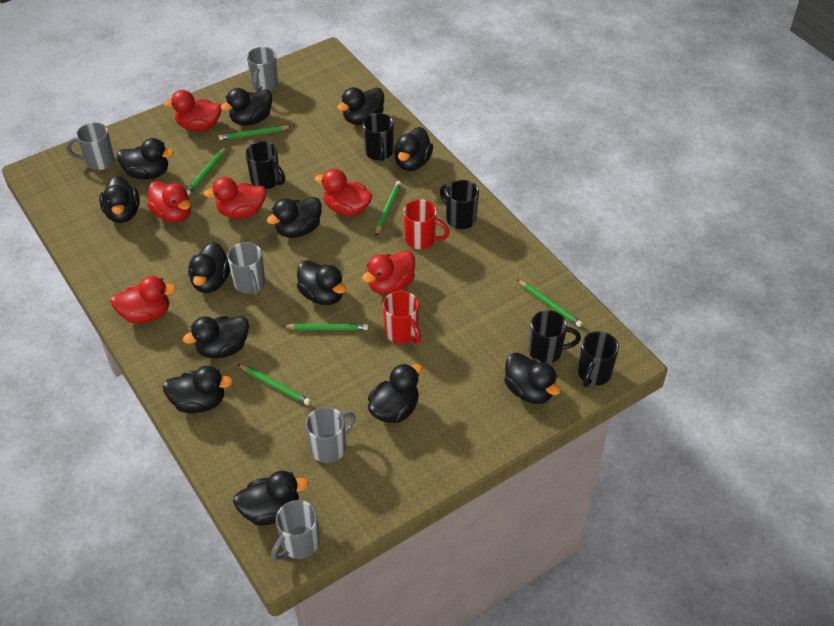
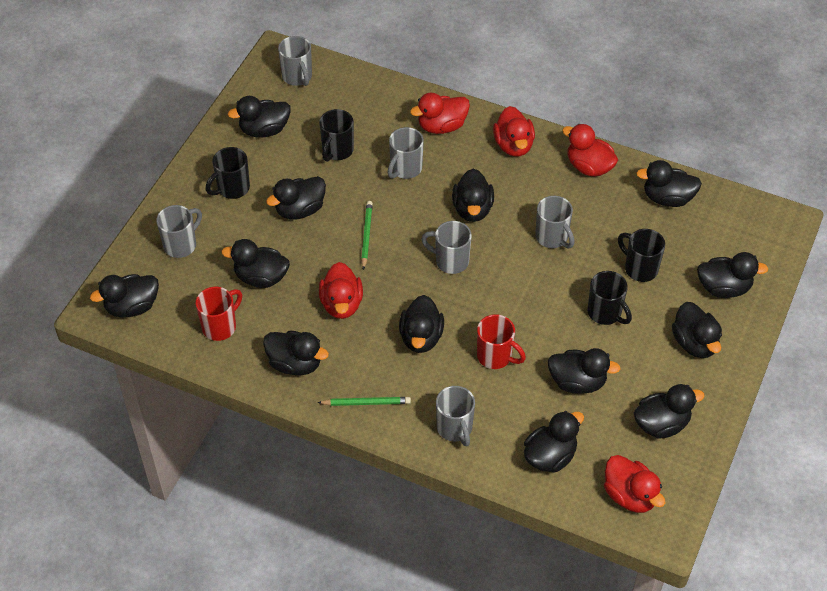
black mug: 5 -> 4
green pencil: 6 -> 2
grey mug: 5 -> 6
red duck: 6 -> 5

